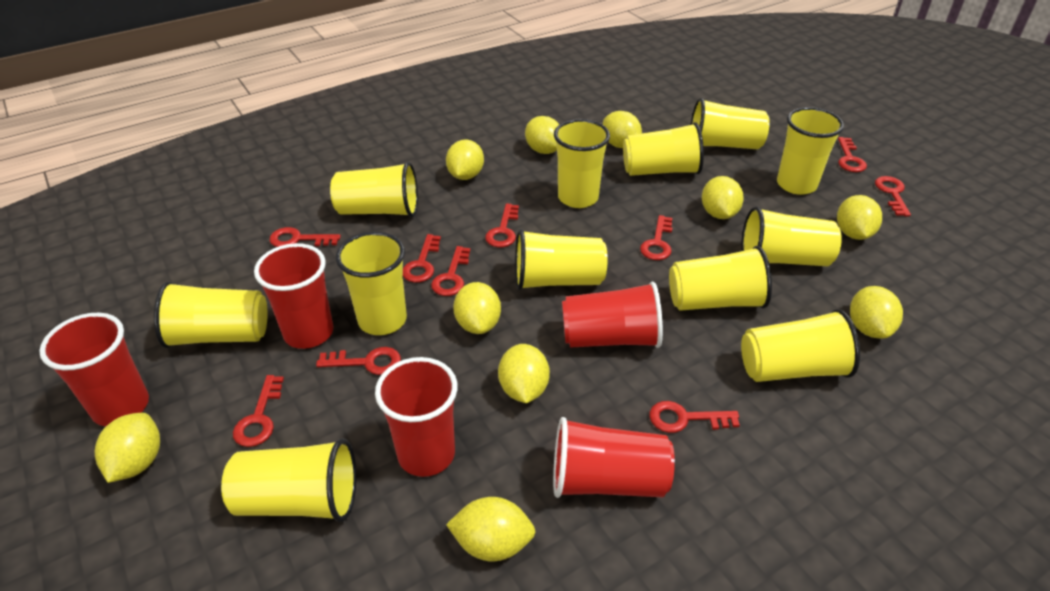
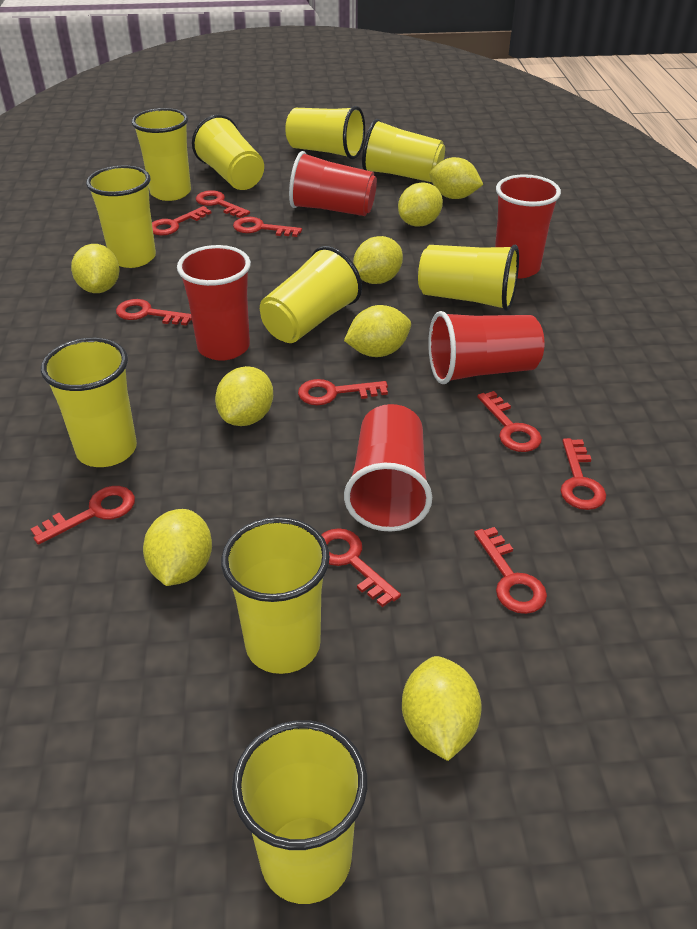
yellow cup: 12 -> 10
yellow lemon: 10 -> 8

